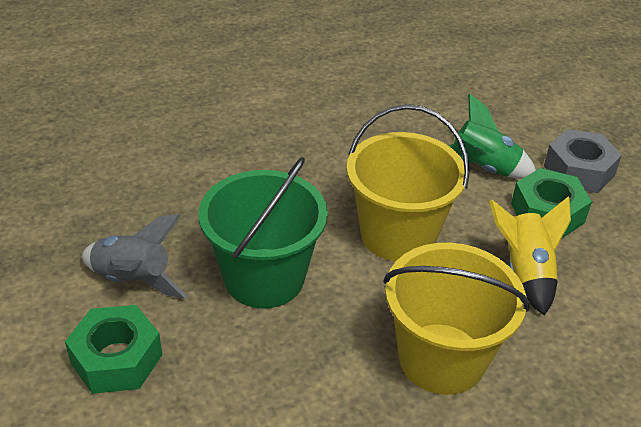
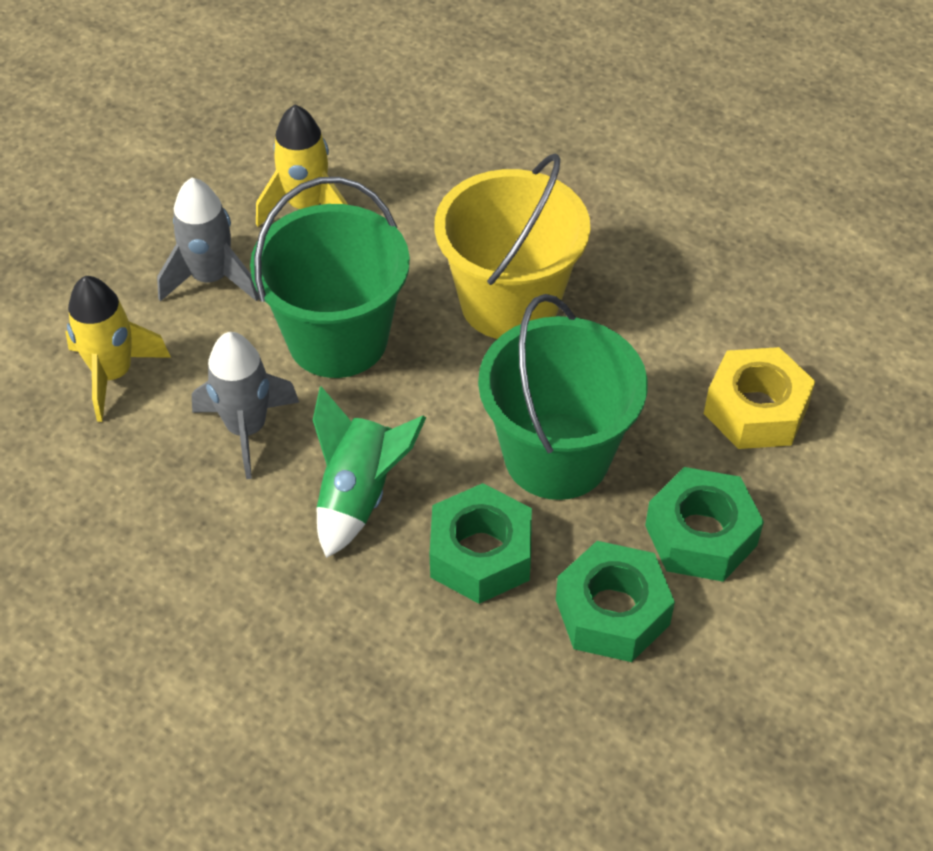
green bucket: 1 -> 2
green nut: 2 -> 3
grey nut: 1 -> 0
grey rocket: 1 -> 2
yellow bucket: 2 -> 1
yellow nut: 0 -> 1
yellow rocket: 1 -> 2

